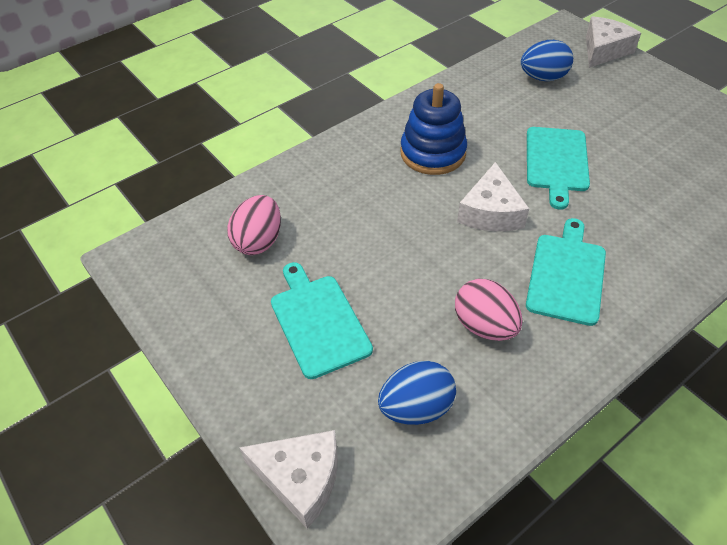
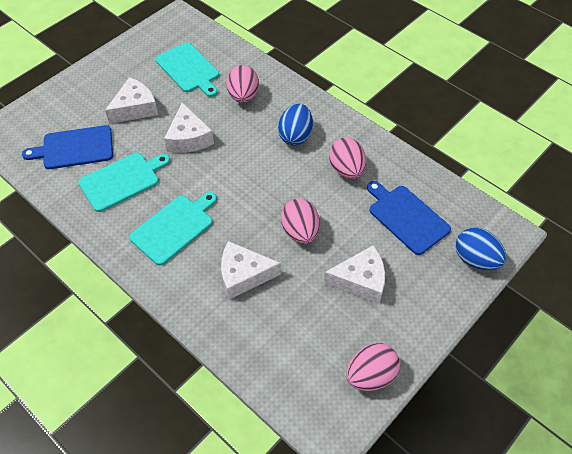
blue cutting board: 0 -> 2
blue stacking toy: 1 -> 0
pink egg: 2 -> 4
white cheese: 3 -> 4

